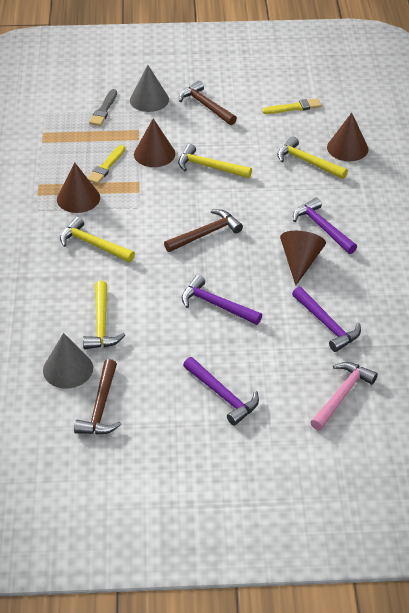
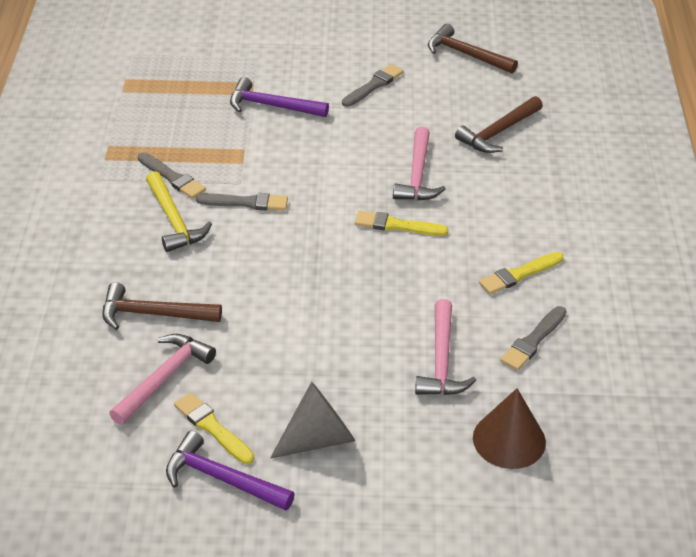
brown cone: 4 -> 1
grey brush: 1 -> 4
grey cone: 2 -> 1
pink hammer: 1 -> 3
purple hammer: 4 -> 2
yellow brush: 2 -> 3
yellow hammer: 4 -> 1

